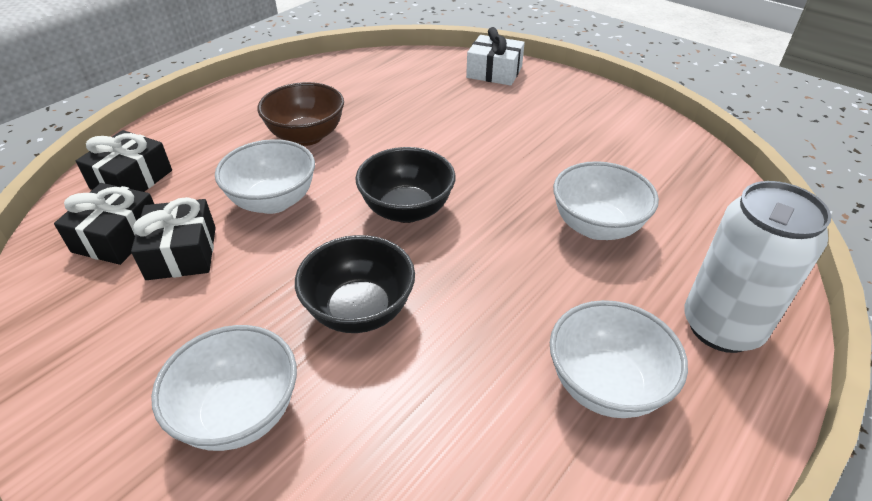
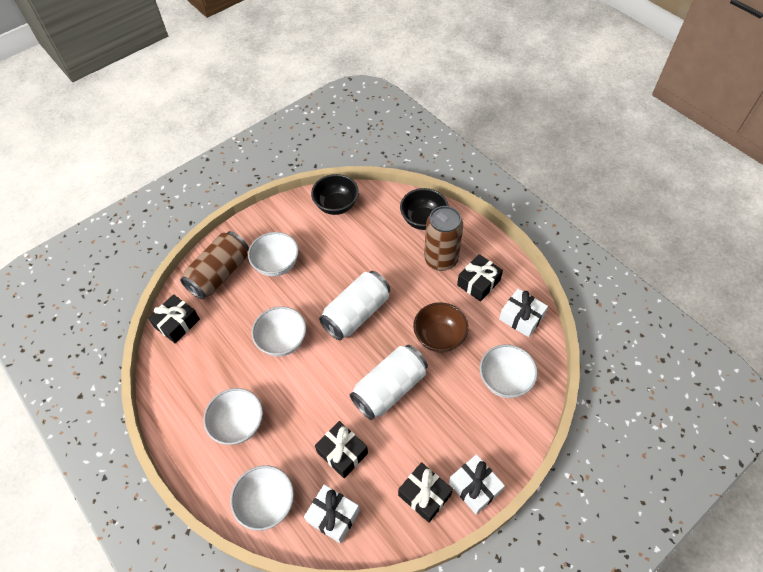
black gift: 3 -> 4
brown can: 0 -> 2
white bowl: 4 -> 5
white can: 1 -> 2
white gift: 1 -> 3

